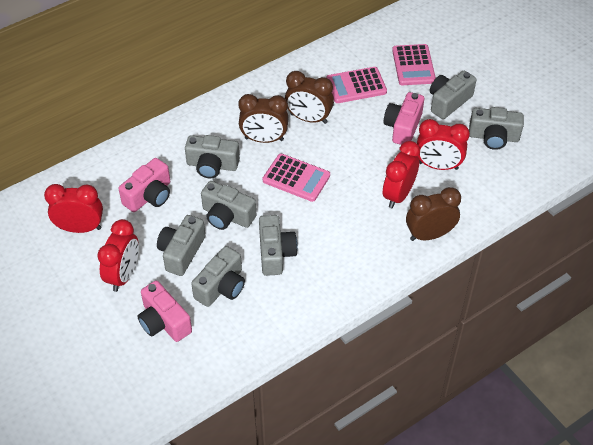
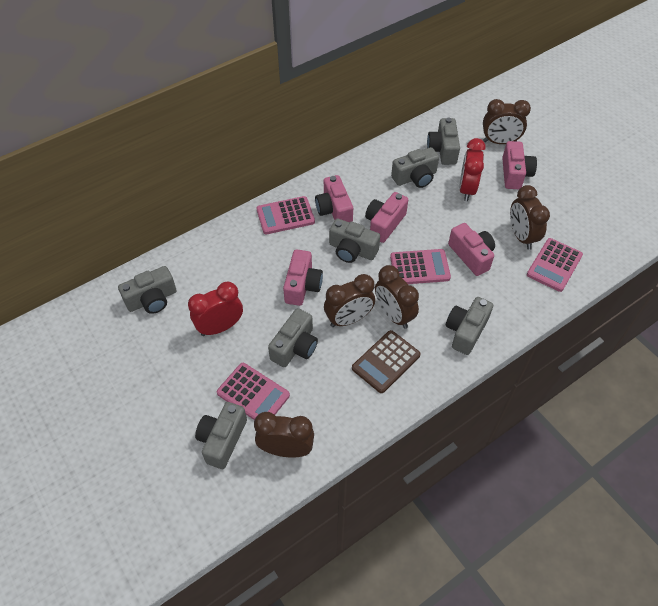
brown calculator: 0 -> 1
brown clock: 3 -> 5
pink calculator: 3 -> 4
pink camera: 3 -> 5
red clock: 4 -> 2

